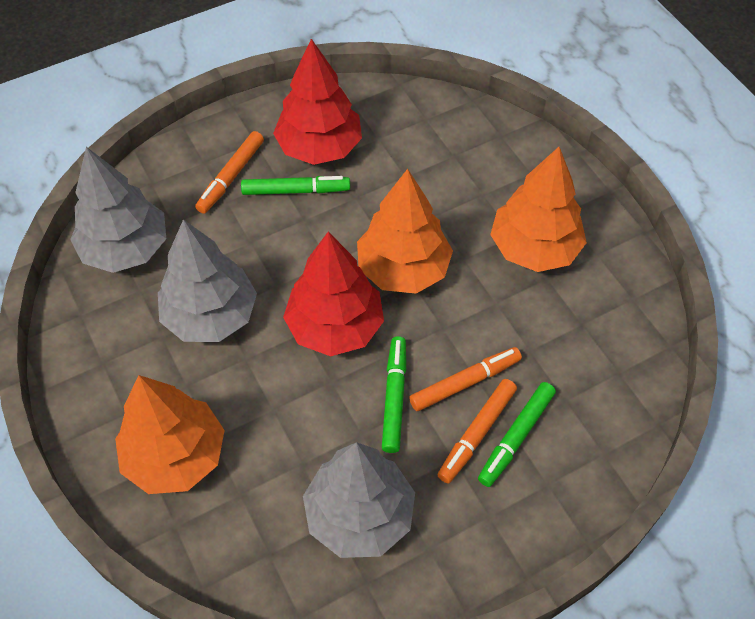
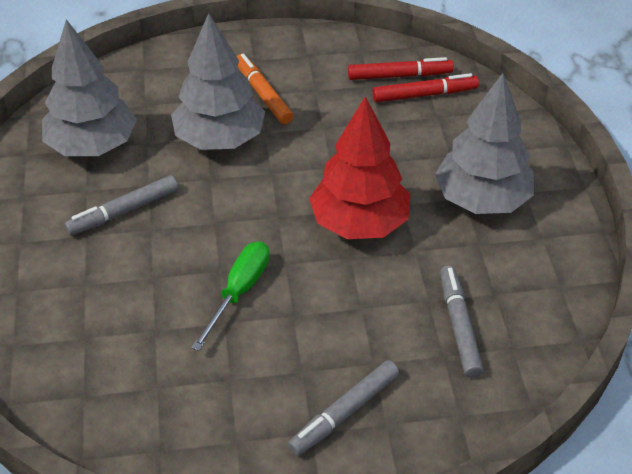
green marker: 3 -> 0
green screwdriver: 0 -> 1
grey marker: 0 -> 3
orange marker: 3 -> 1
orange tree: 3 -> 0
red marker: 0 -> 2
red tree: 2 -> 1

